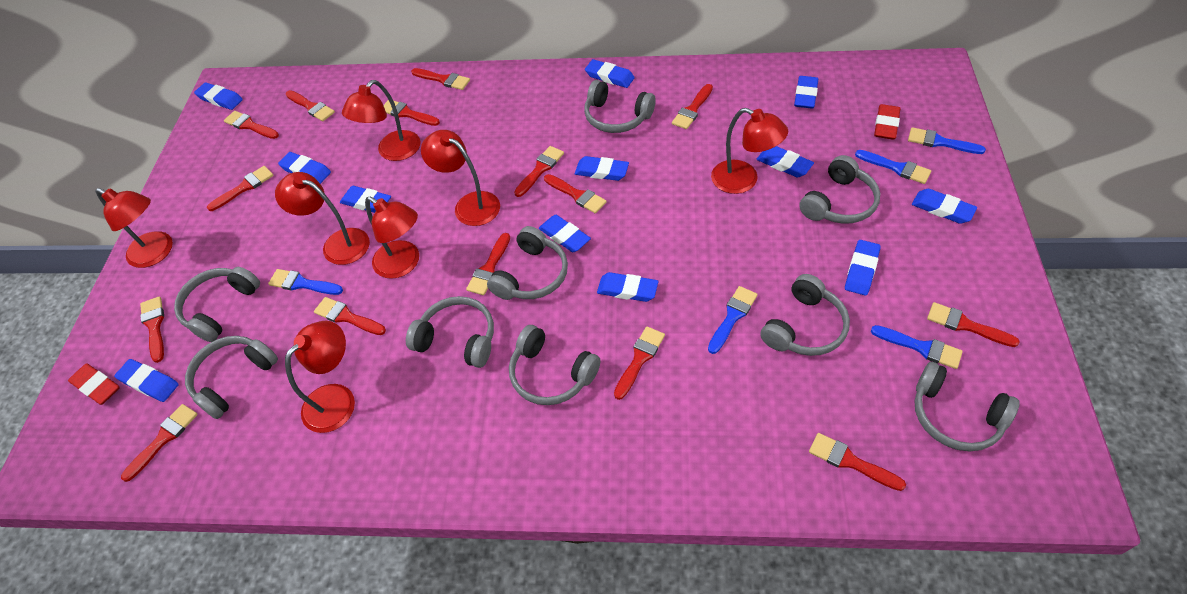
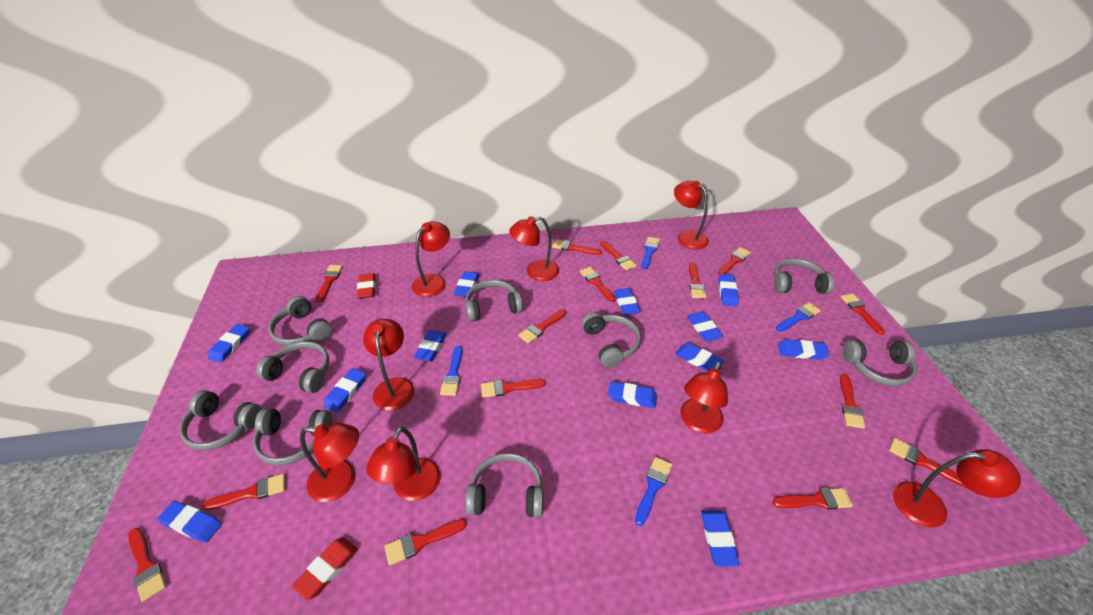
blue brush: 5 -> 4
red lamp: 7 -> 8

